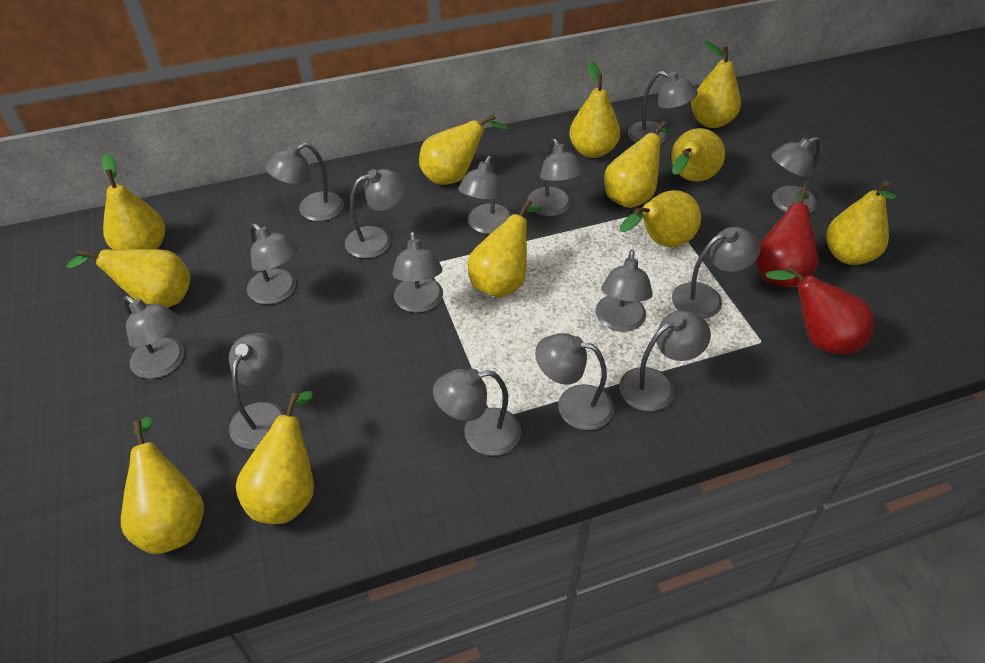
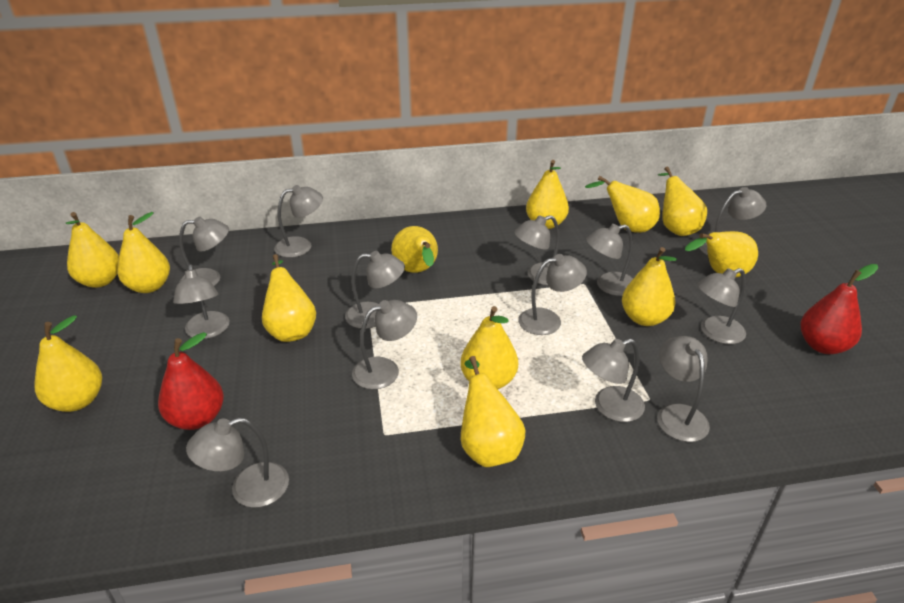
grey lamp: 15 -> 13

